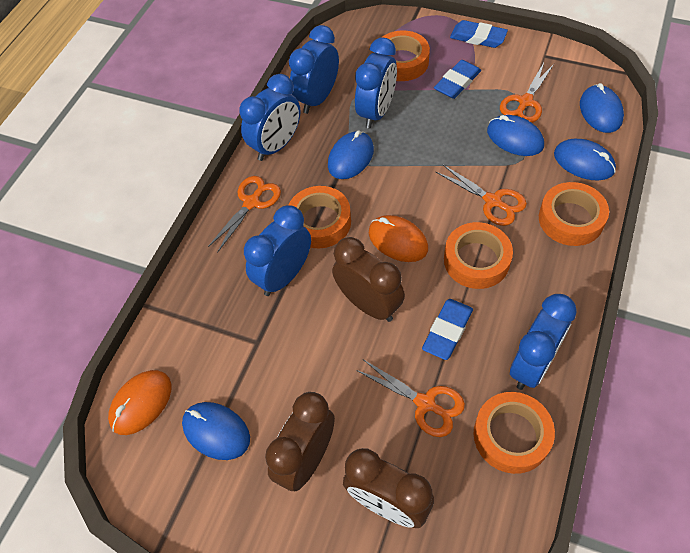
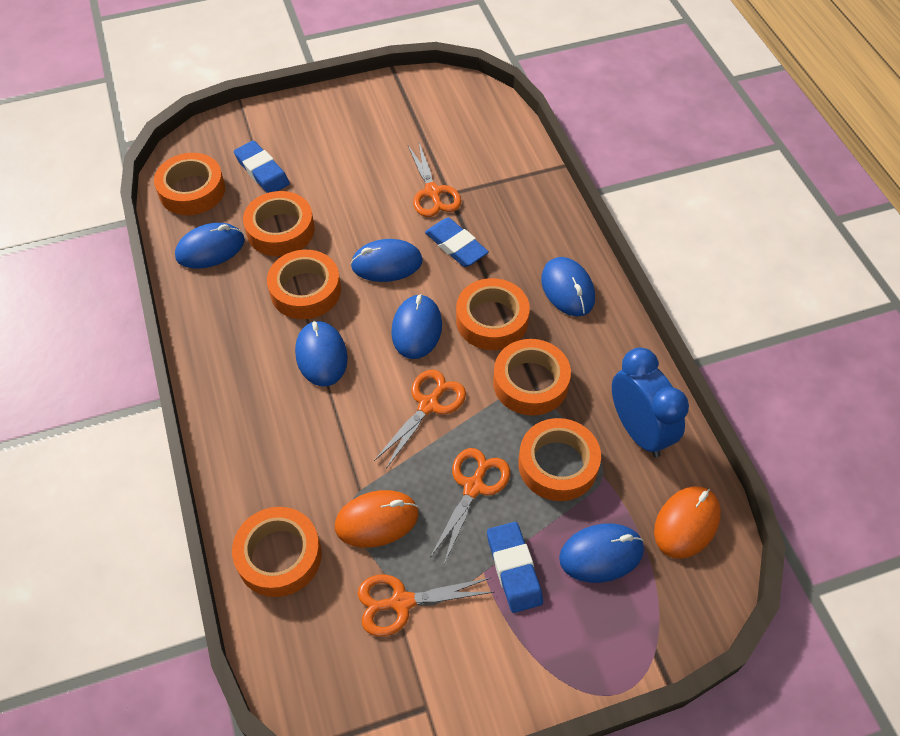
blue clock: 5 -> 1
blue mouse: 5 -> 6
brown clock: 3 -> 0
orange tape: 5 -> 7

